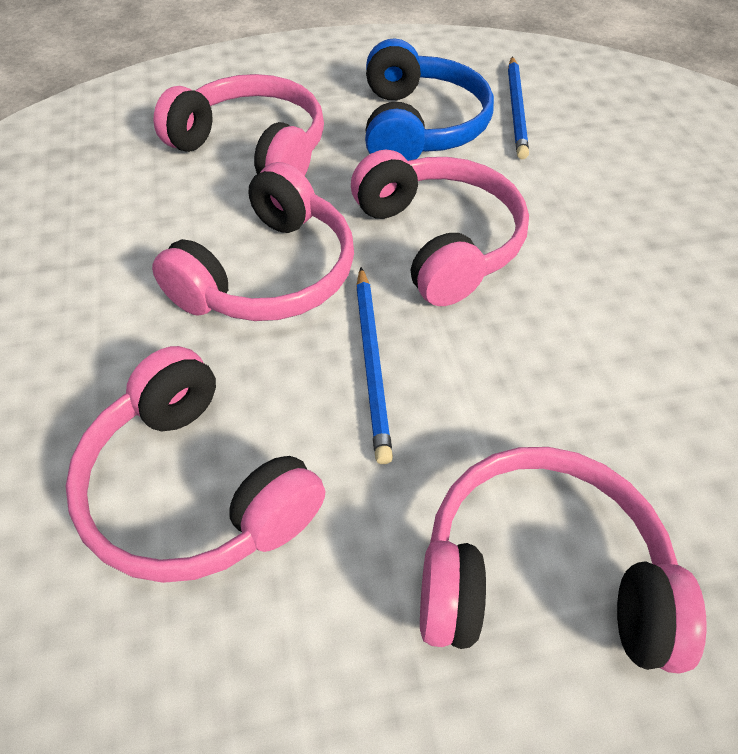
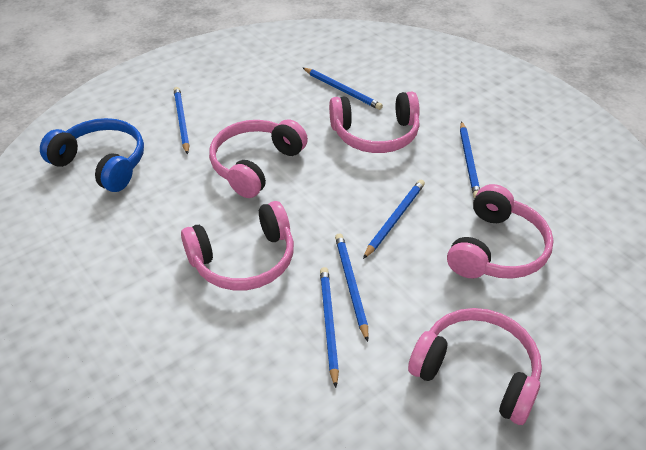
blue pencil: 2 -> 6

